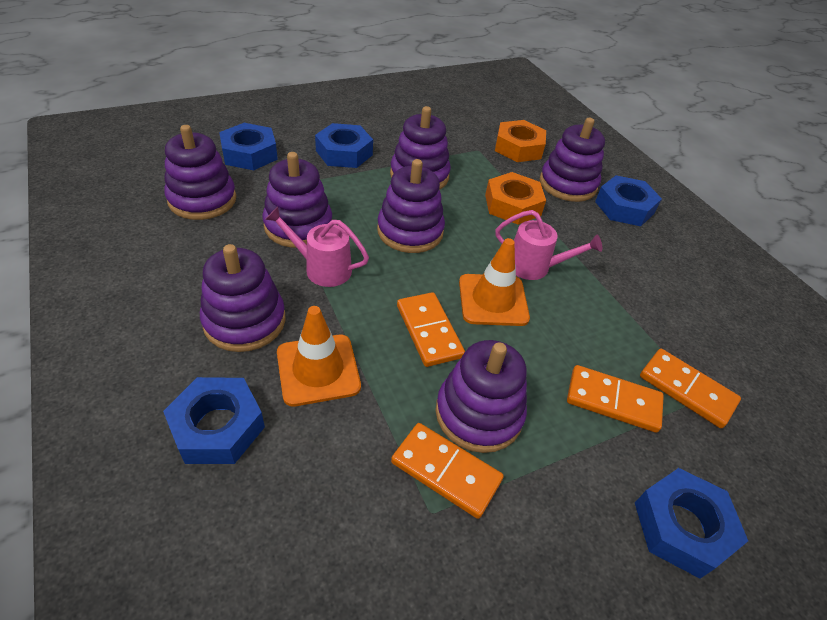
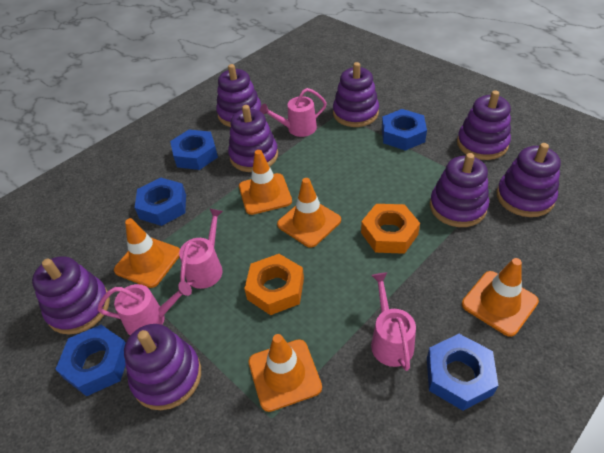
orange domino: 4 -> 0
orange traffic cone: 2 -> 5
pink watering can: 2 -> 4
purple stacking toy: 7 -> 8

